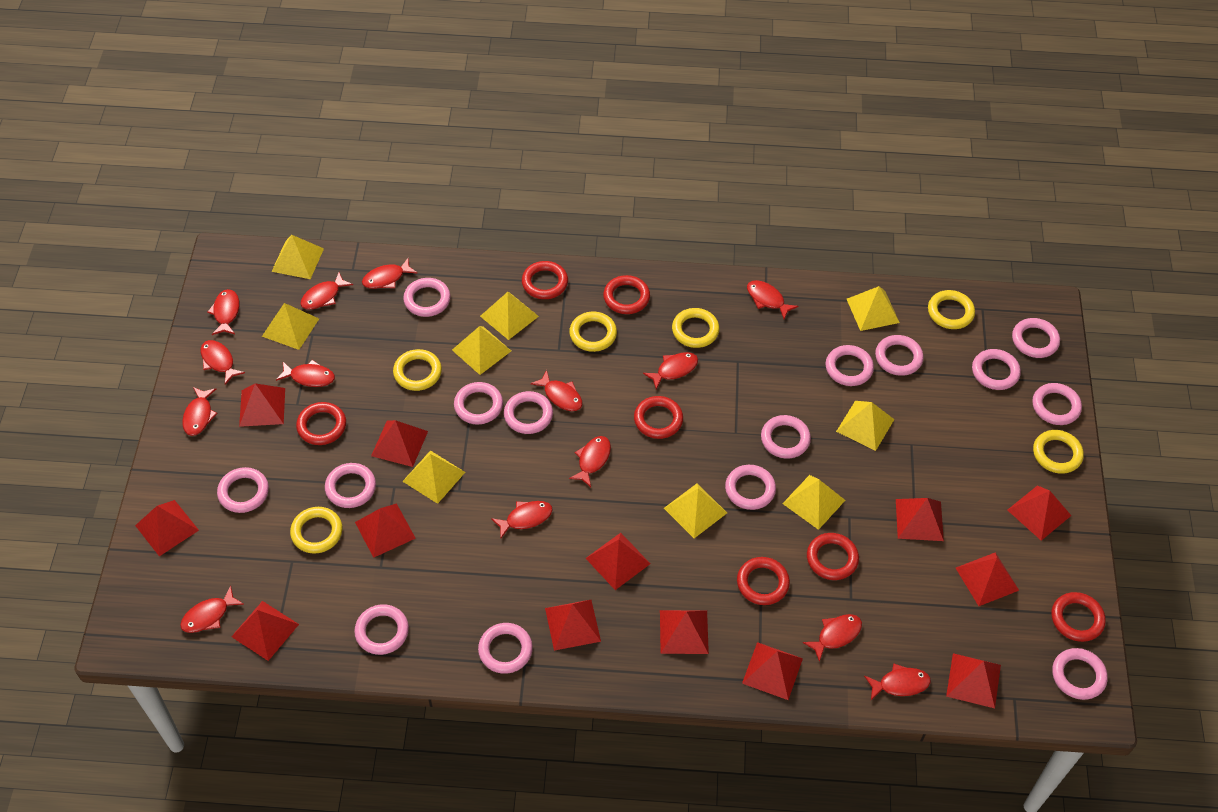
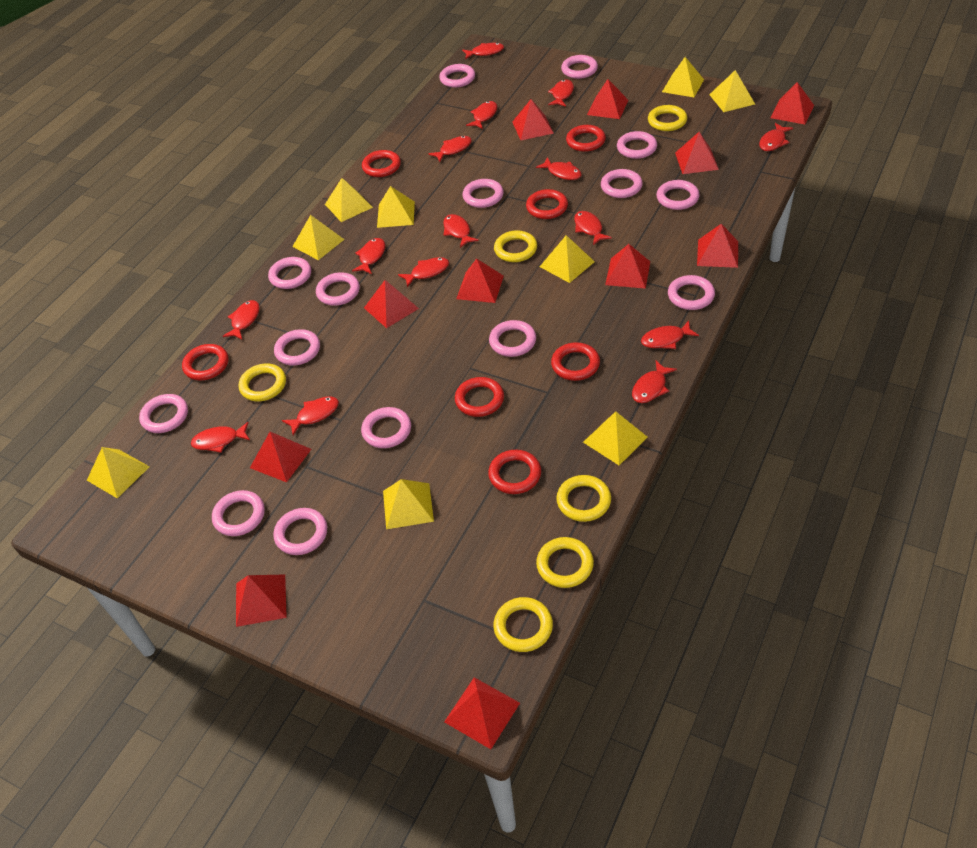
red fish: 14 -> 15
red pyramid: 13 -> 11

